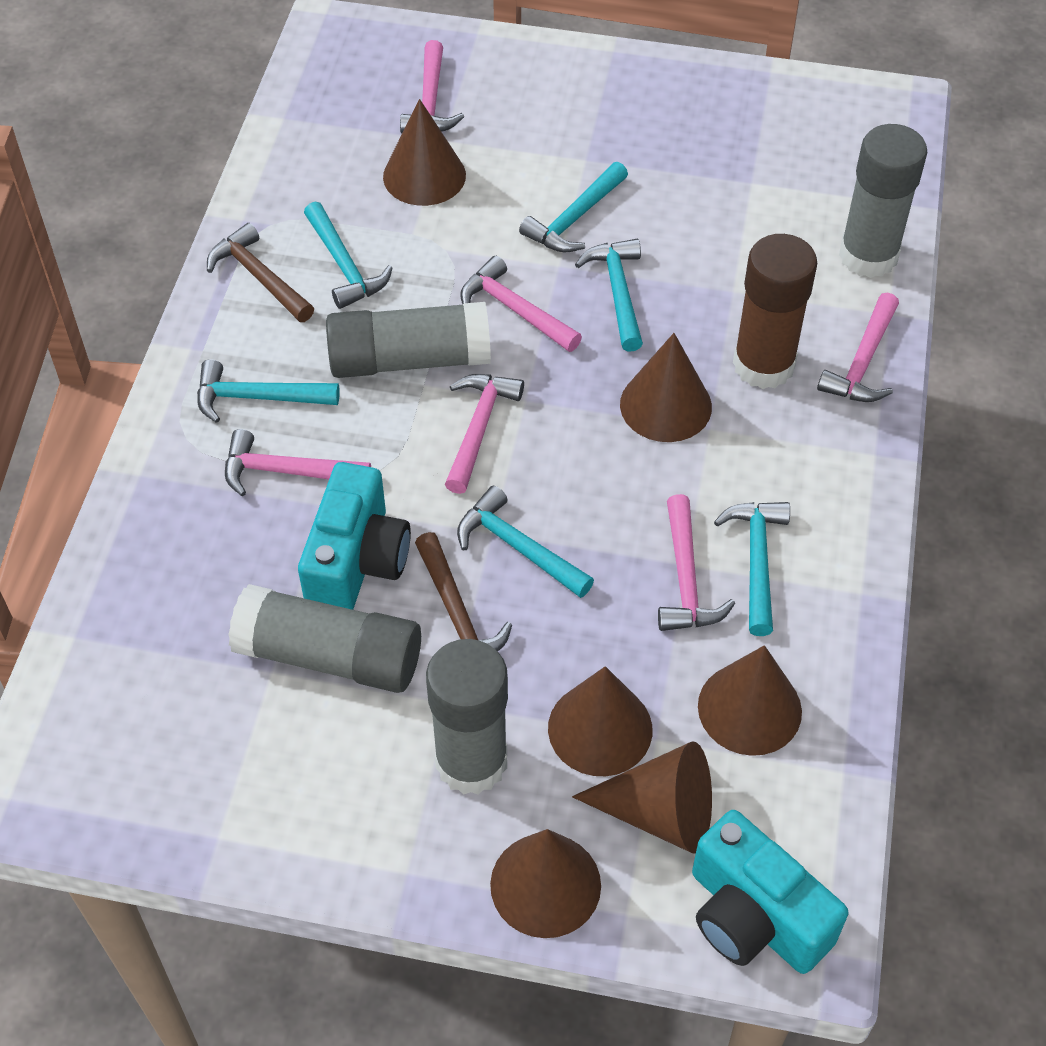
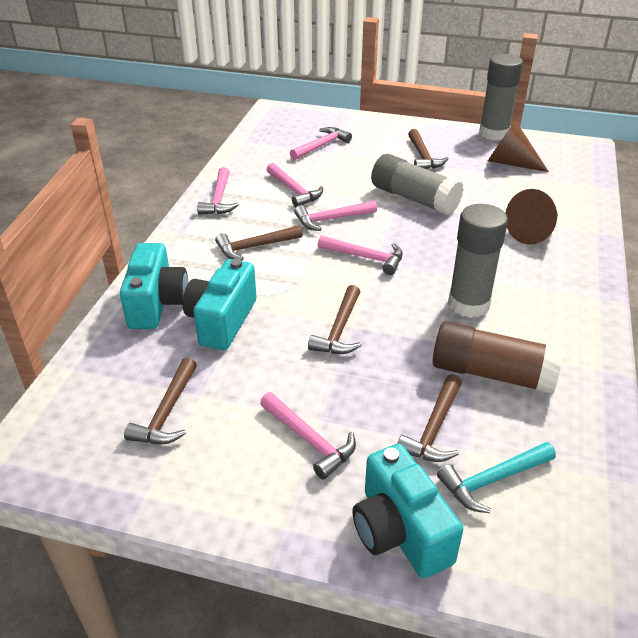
brown cone: 6 -> 2
brown hammer: 2 -> 5
grey glue stick: 4 -> 3
turquoise camera: 2 -> 3
turquoise hammer: 6 -> 1

